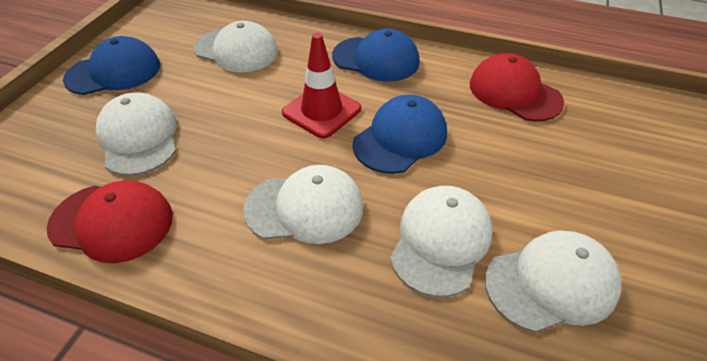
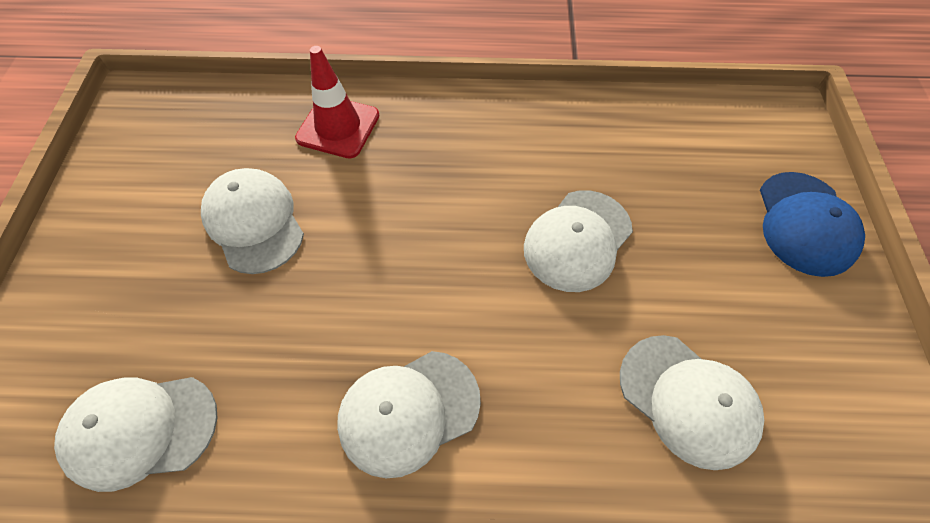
blue cap: 3 -> 1
red cap: 2 -> 0

